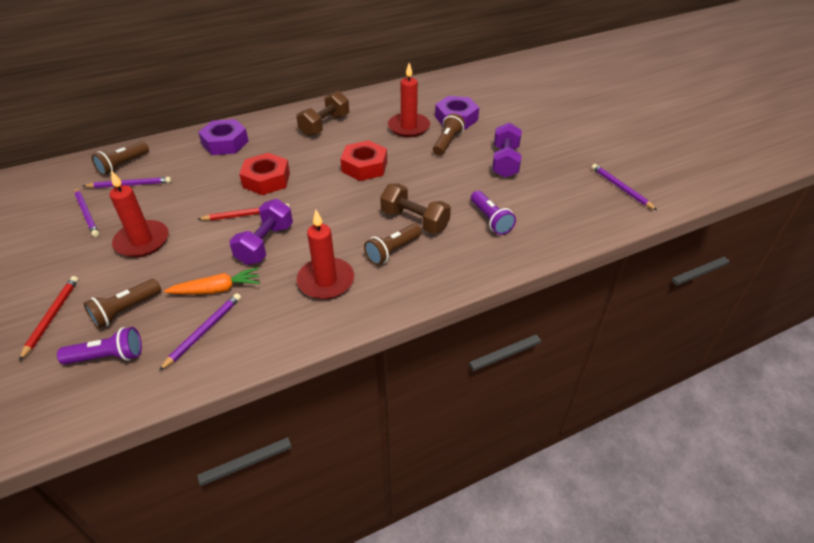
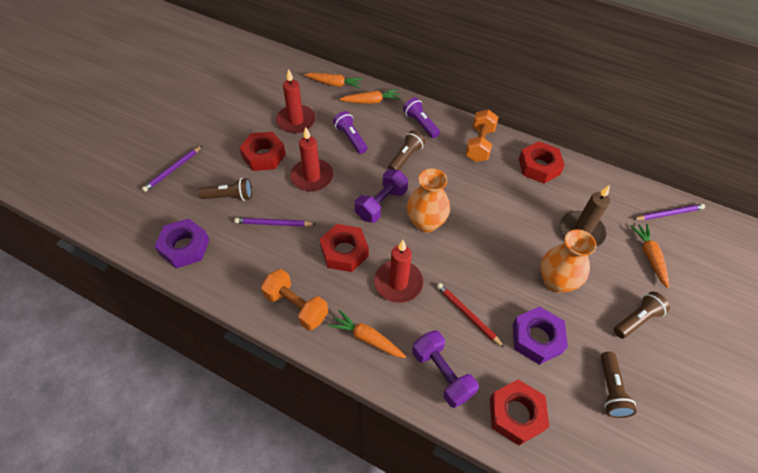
brown candle: 0 -> 1
brown dumbbell: 2 -> 0
orange carrot: 1 -> 4
orange dumbbell: 0 -> 2
orange vase: 0 -> 2
purple pencil: 4 -> 3
red nut: 2 -> 4
red pencil: 2 -> 1

